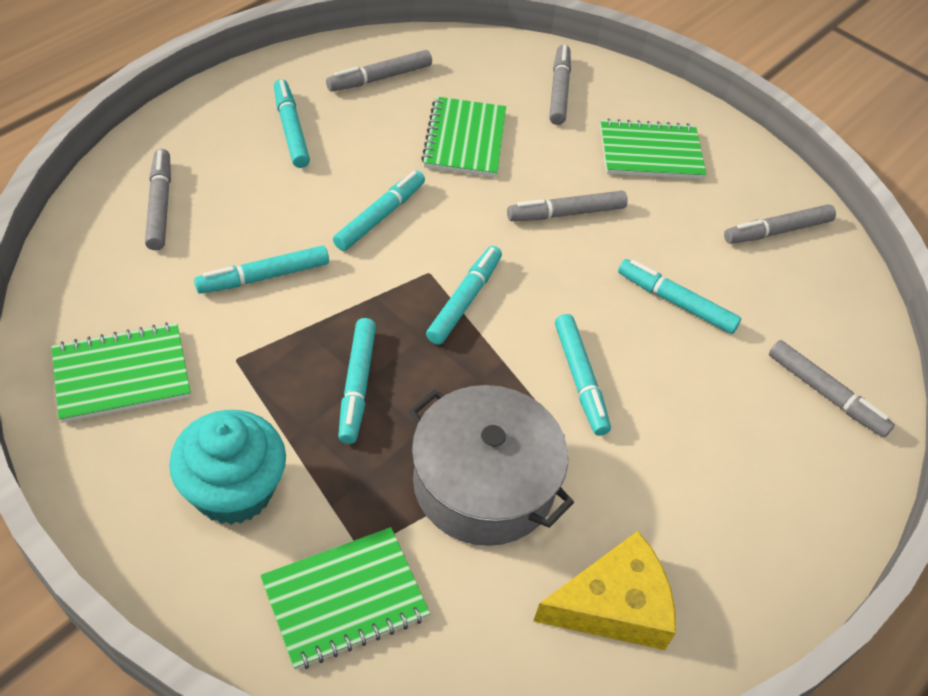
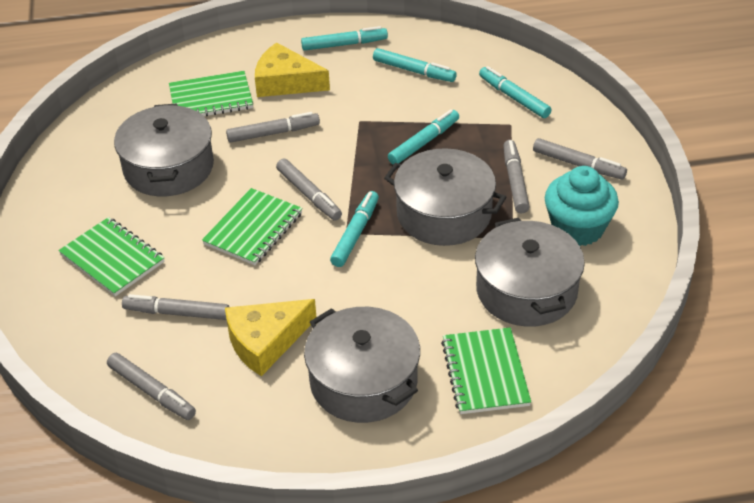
grey pot: 1 -> 4
turquoise marker: 7 -> 5
yellow cheese: 1 -> 2

